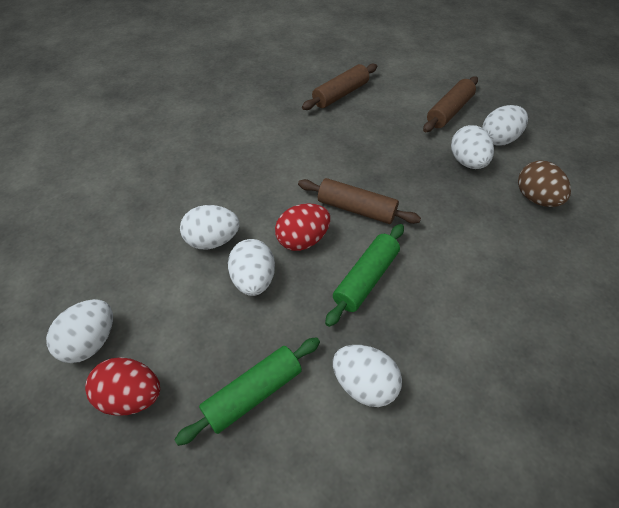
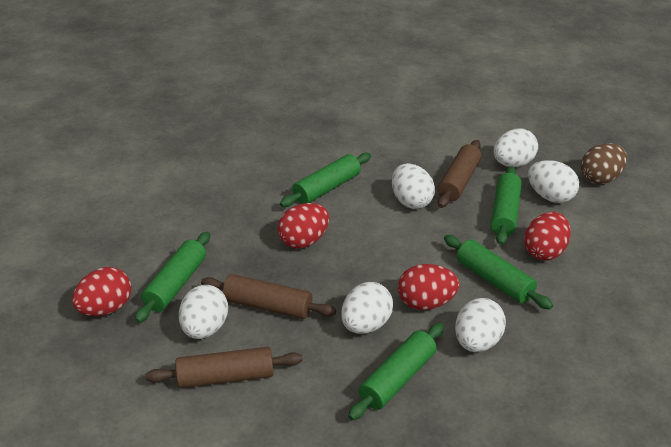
green rolling pin: 2 -> 5
red egg: 2 -> 4

